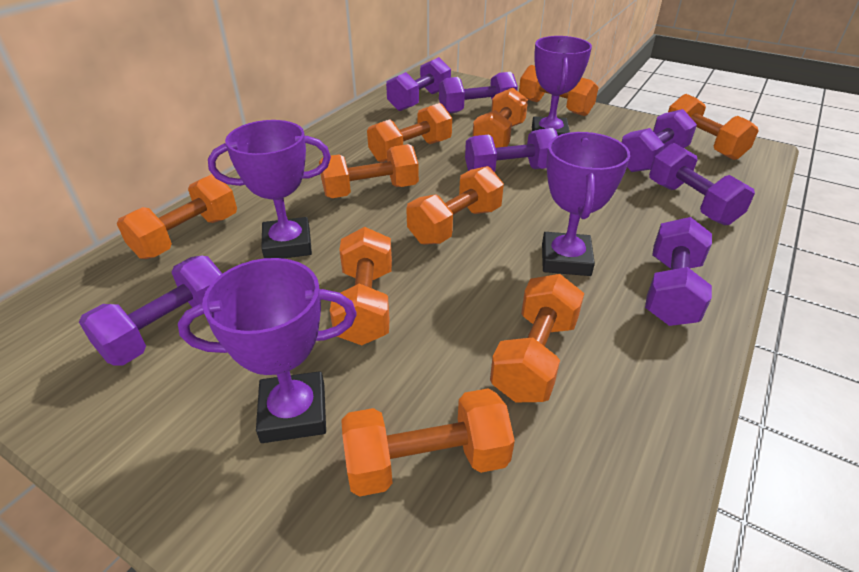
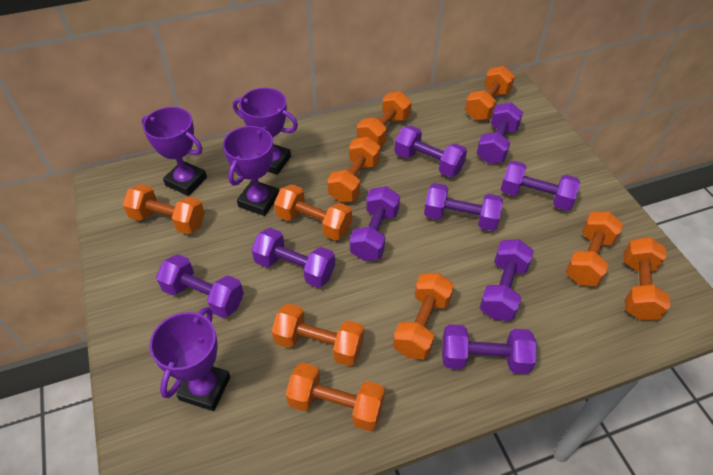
purple dumbbell: 7 -> 9

